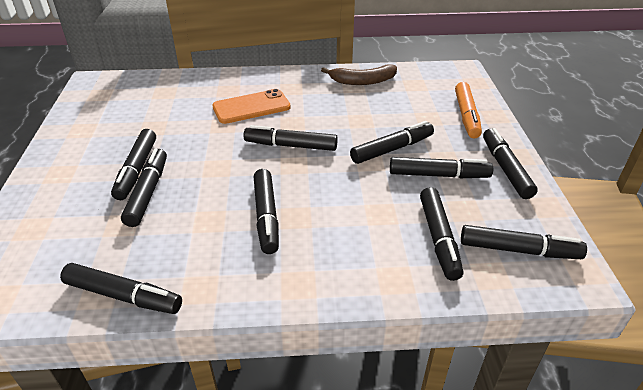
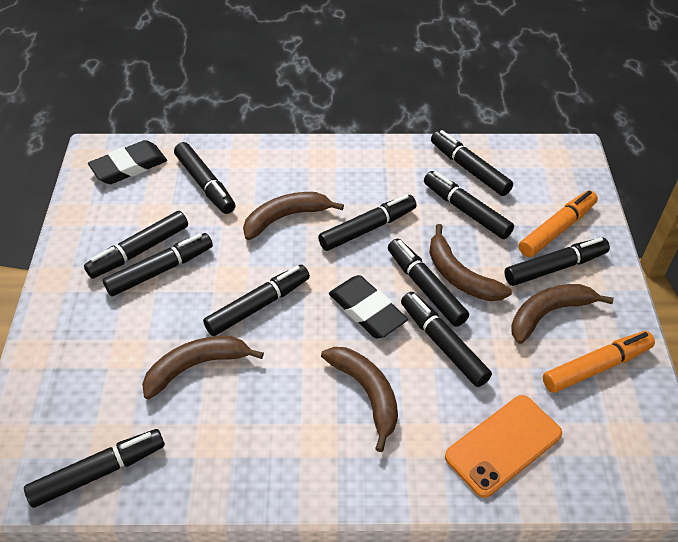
black eraser: 0 -> 2
black marker: 10 -> 11
brown banana: 1 -> 5
orange marker: 1 -> 2

